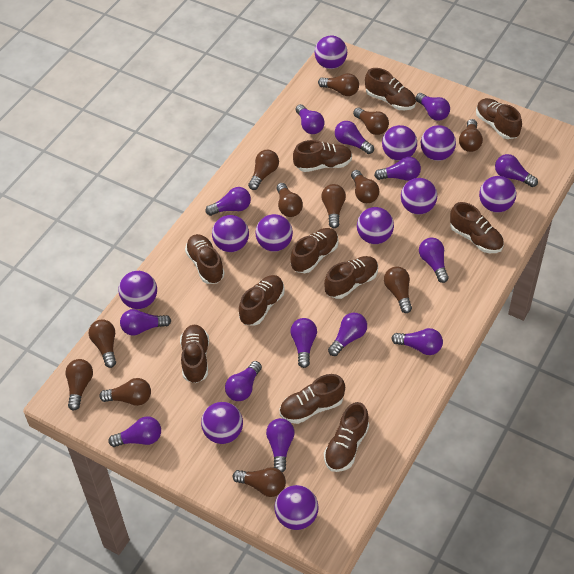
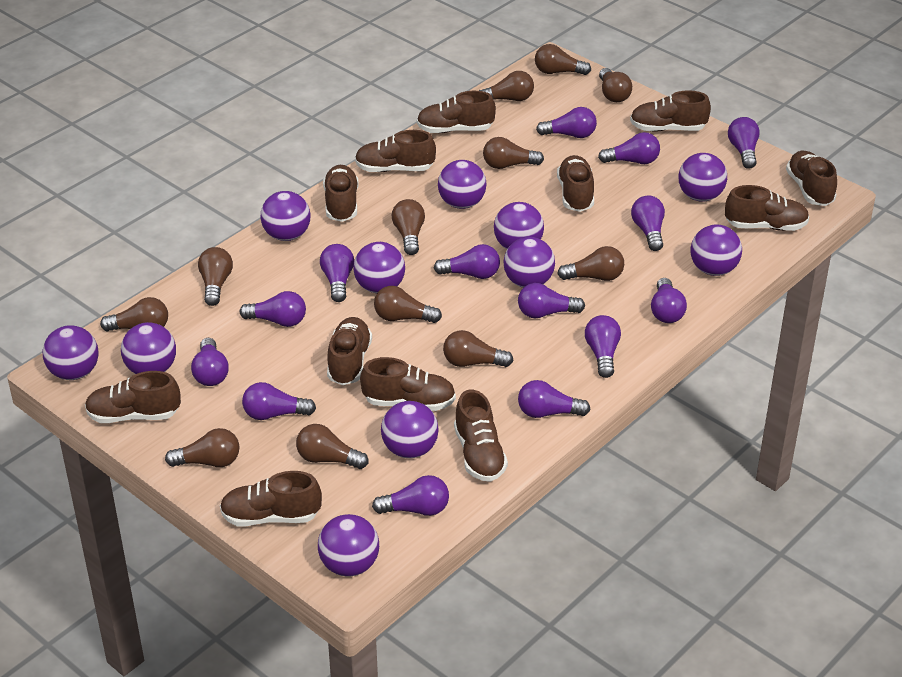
brown shoe: 11 -> 12

